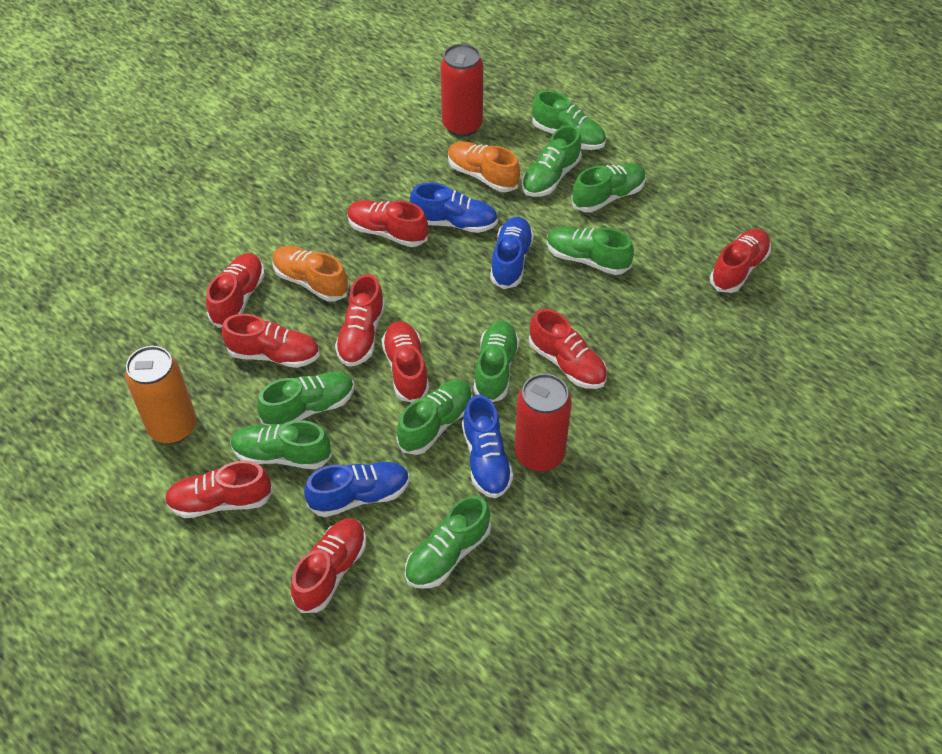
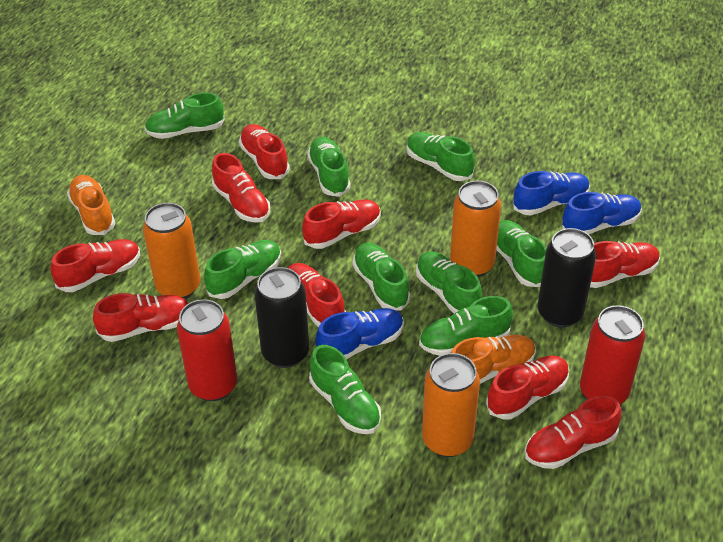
black can: 0 -> 2
blue shoe: 4 -> 3
orange can: 1 -> 3

